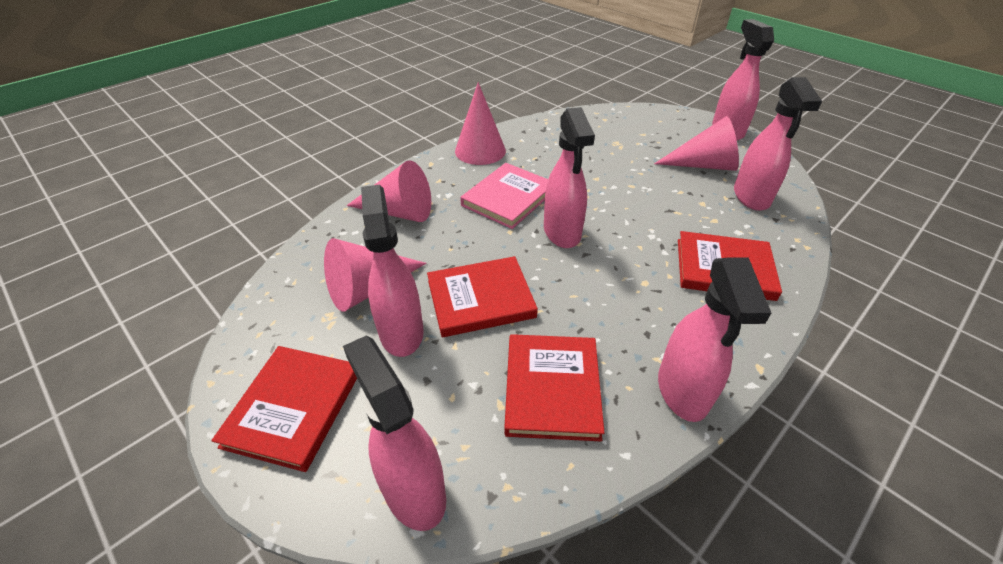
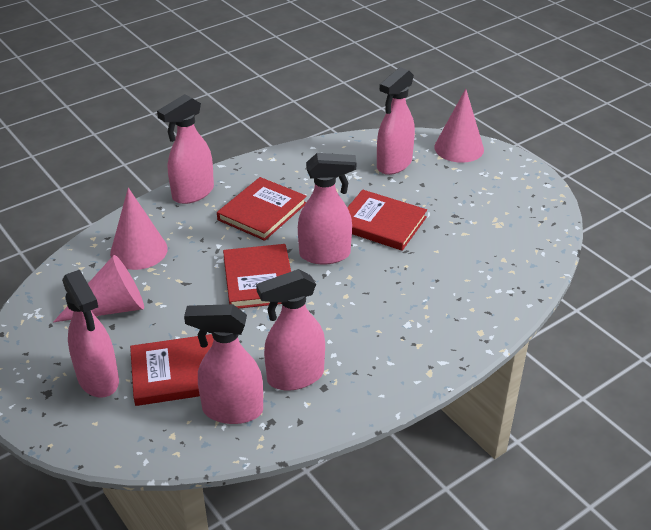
pink book: 1 -> 0
pink cone: 4 -> 3

